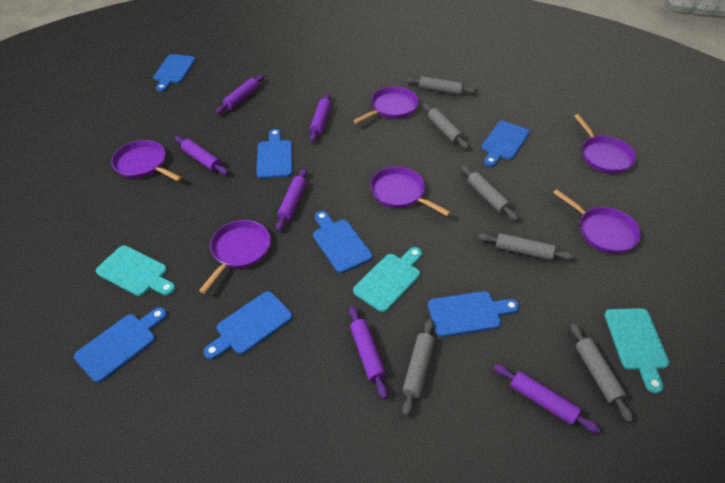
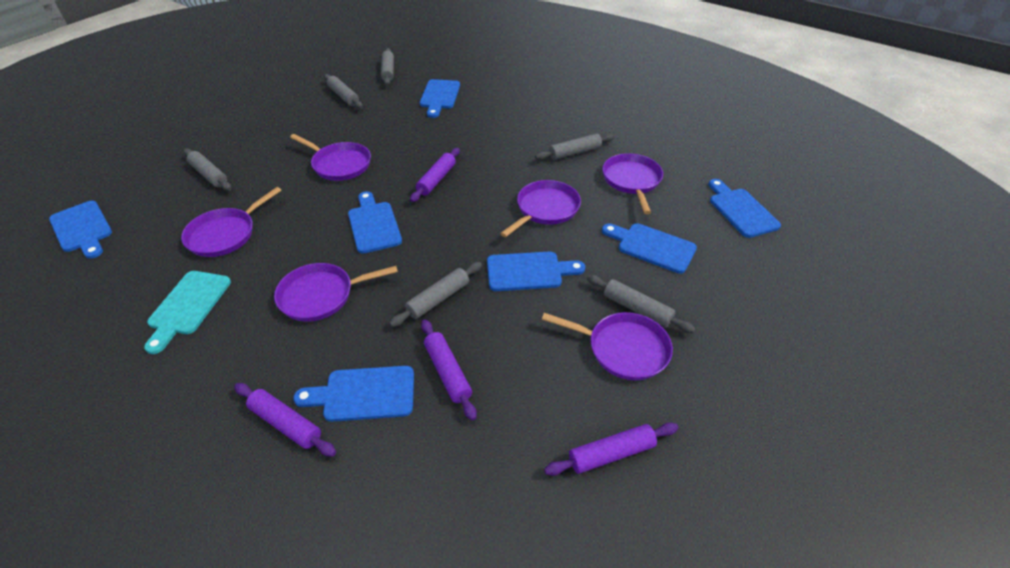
purple rolling pin: 6 -> 4
turquoise cutting board: 3 -> 1

